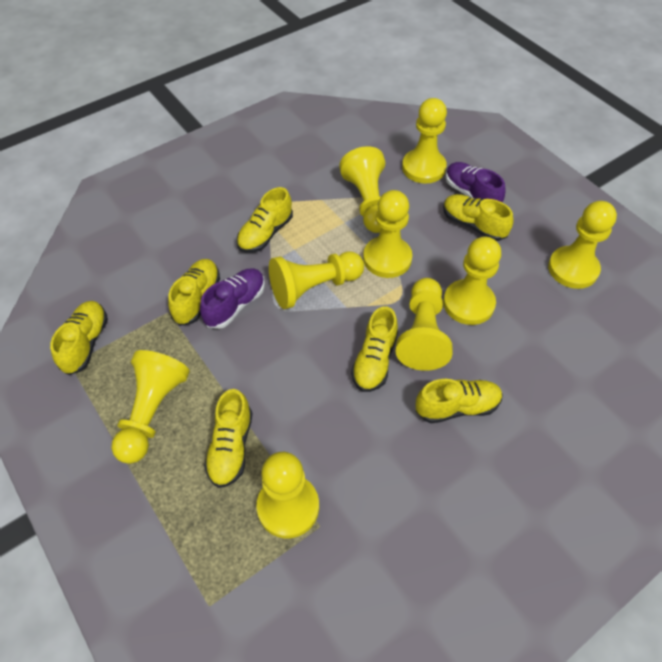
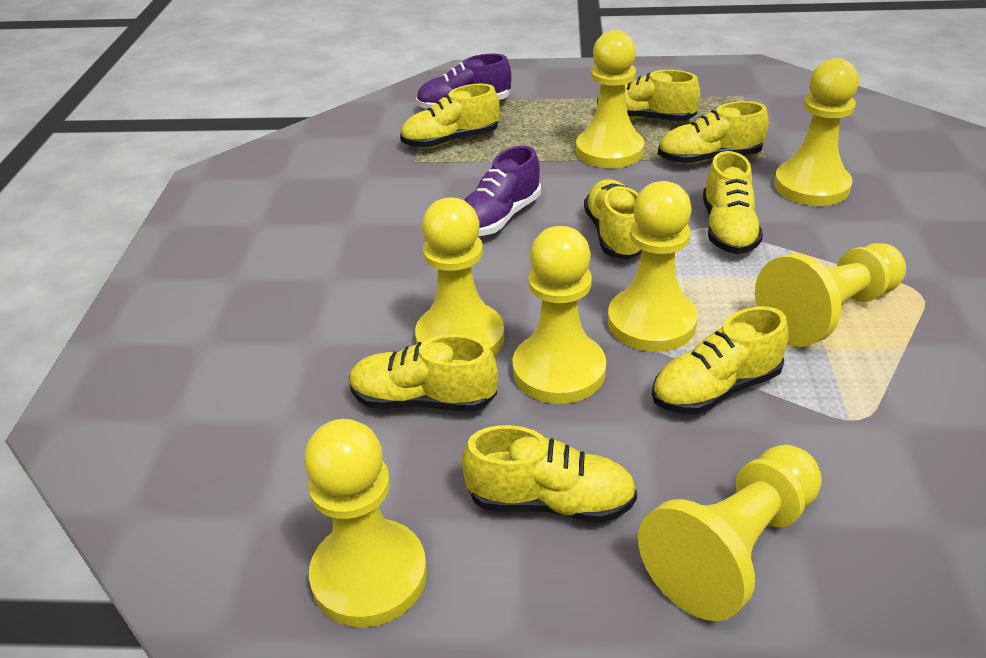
yellow pawn: 9 -> 8
yellow shoe: 7 -> 8

